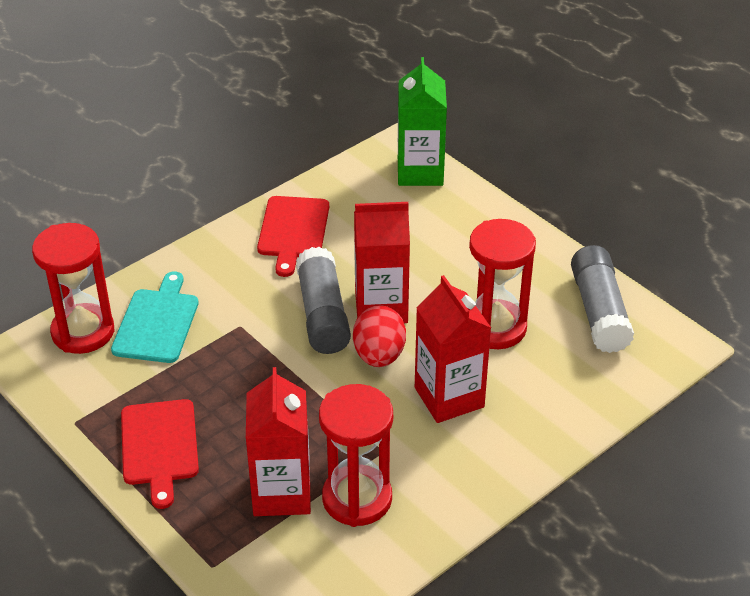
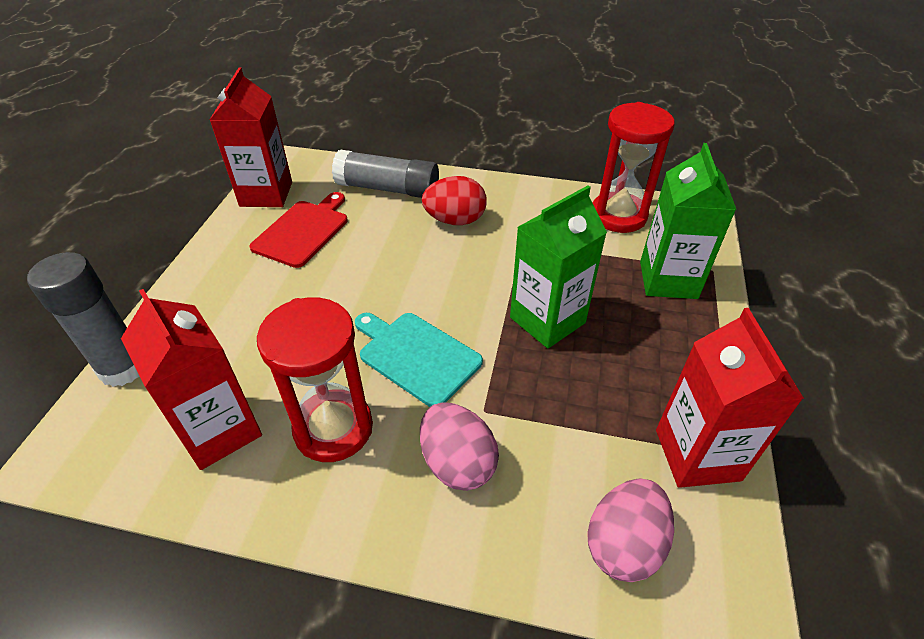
green carton: 1 -> 2
pink egg: 0 -> 2
red cutting board: 2 -> 1
red hourglass: 3 -> 2

